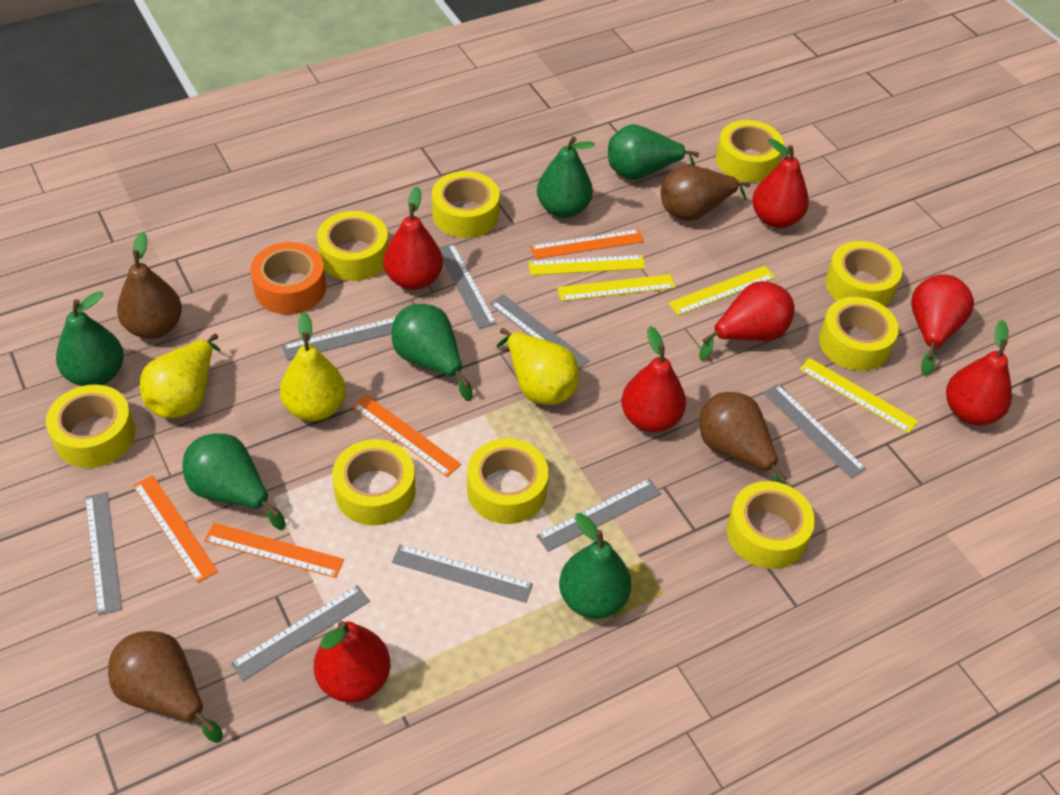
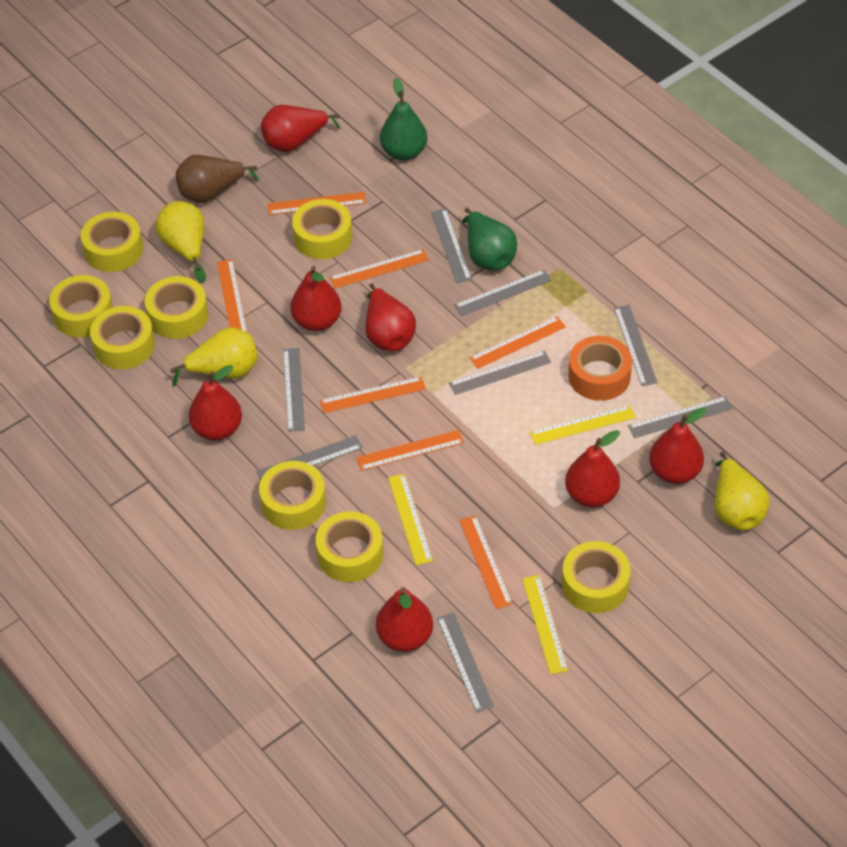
brown pear: 4 -> 1
green pear: 6 -> 2
orange ruler: 4 -> 7
yellow ruler: 4 -> 3
yellow tape: 9 -> 8

